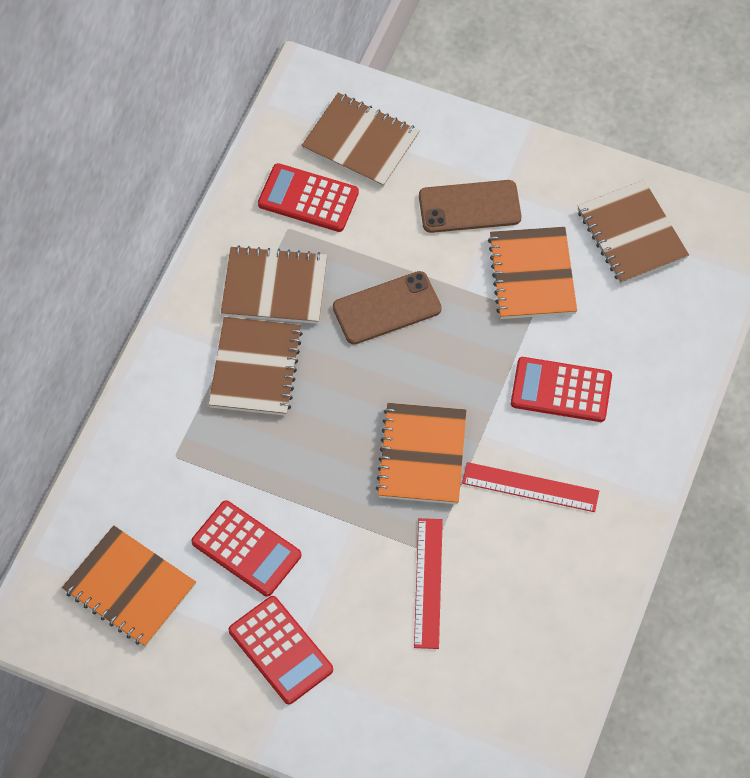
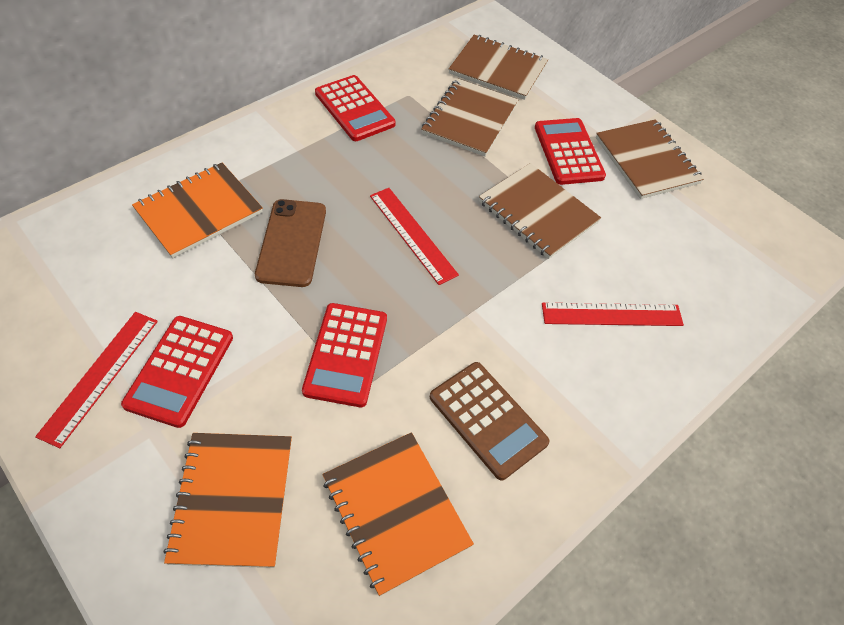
brown calculator: 0 -> 1
brown phone: 2 -> 1
red ruler: 2 -> 3

